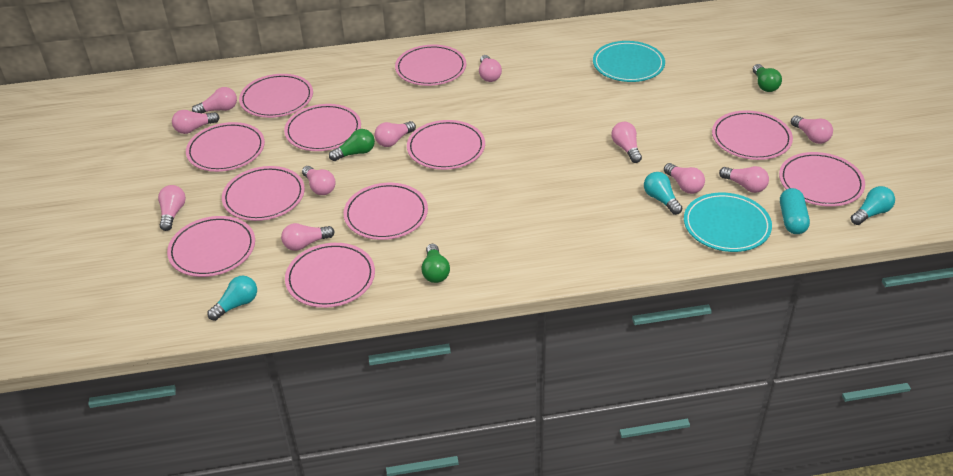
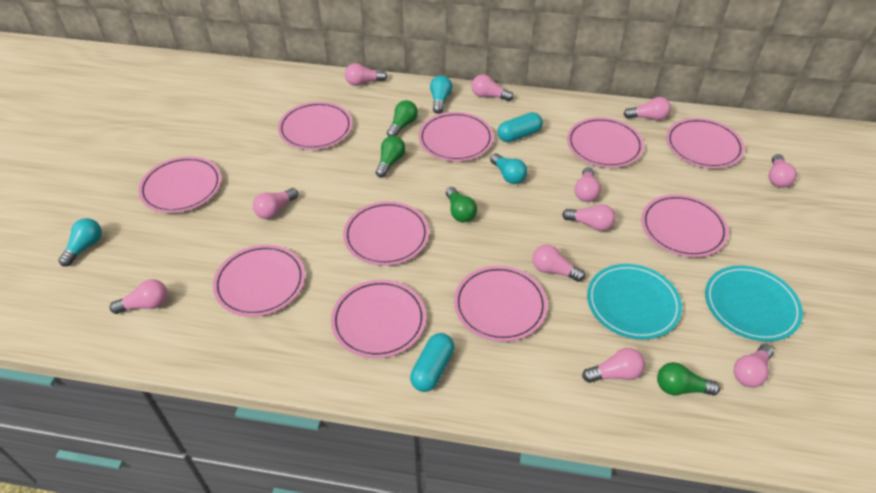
green light bulb: 3 -> 4
pink plate: 11 -> 10
turquoise capsule: 1 -> 2

